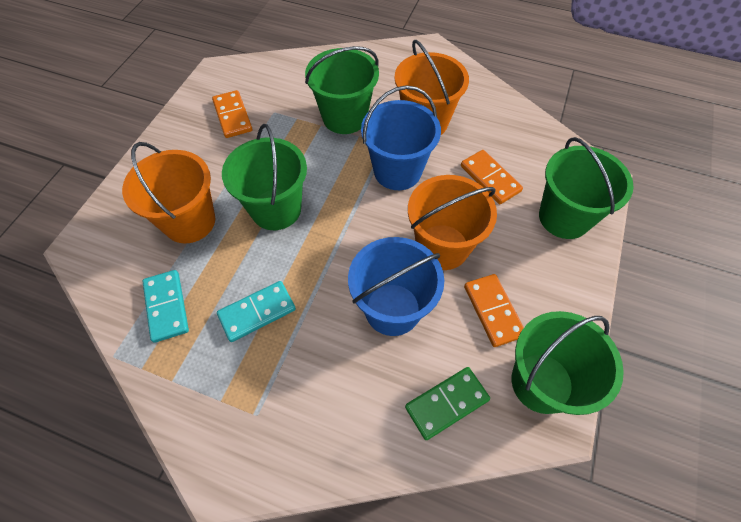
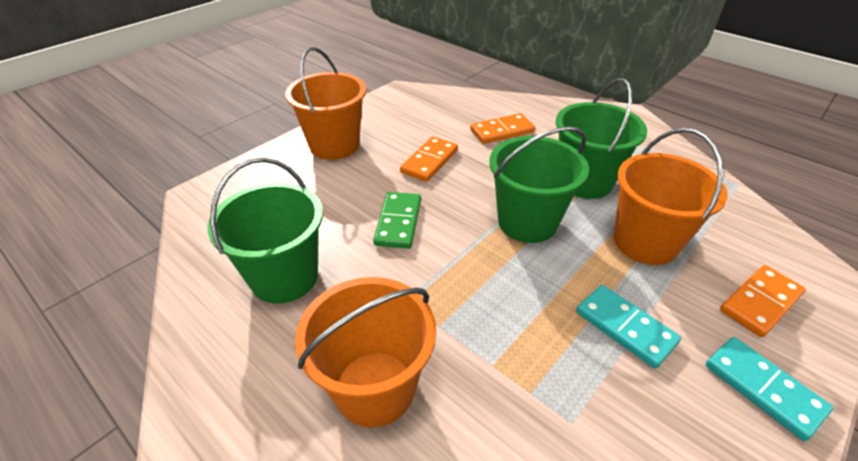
blue bucket: 2 -> 0
green bucket: 4 -> 3

